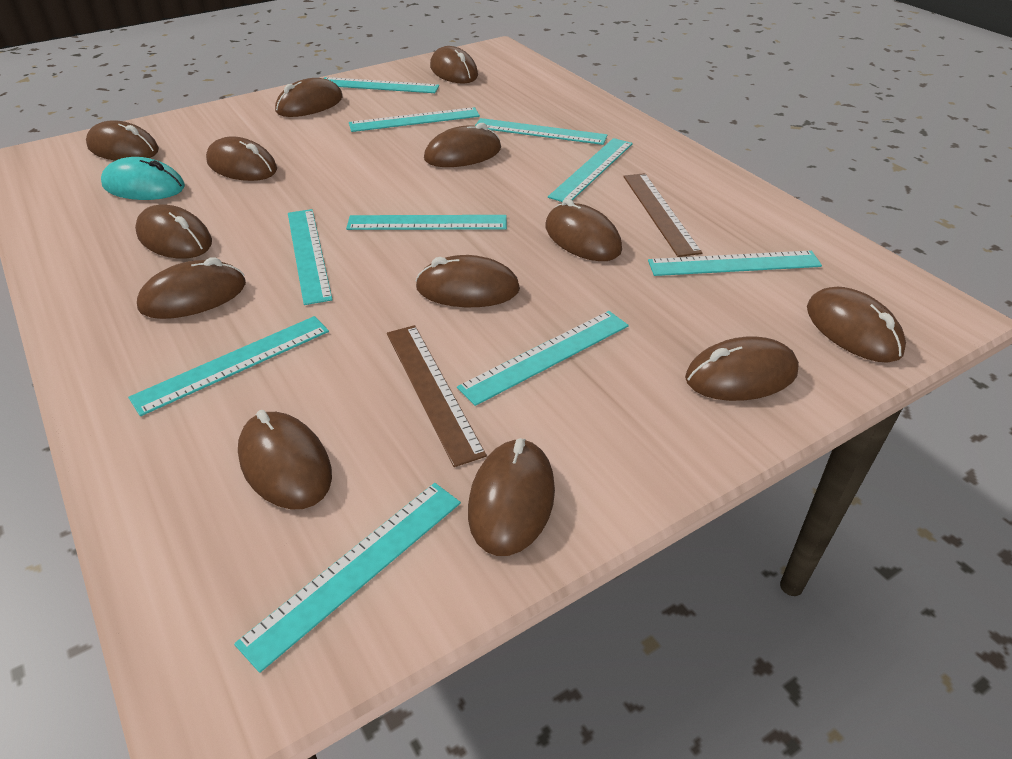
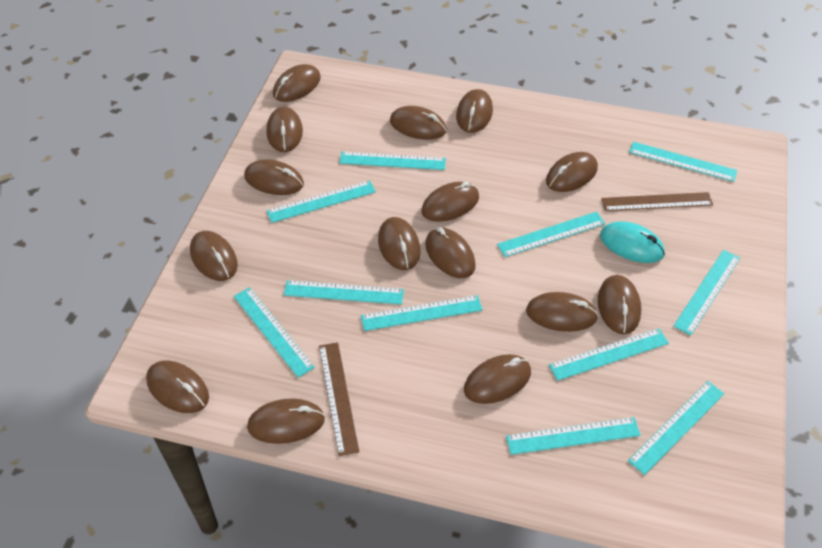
brown mouse: 13 -> 15
turquoise ruler: 10 -> 11

